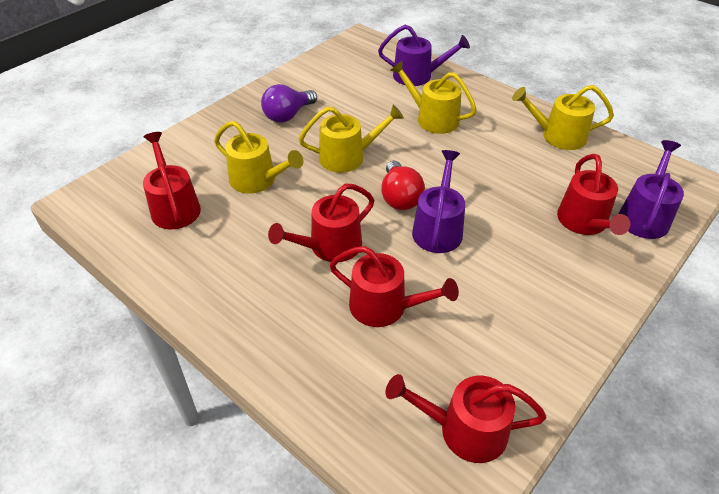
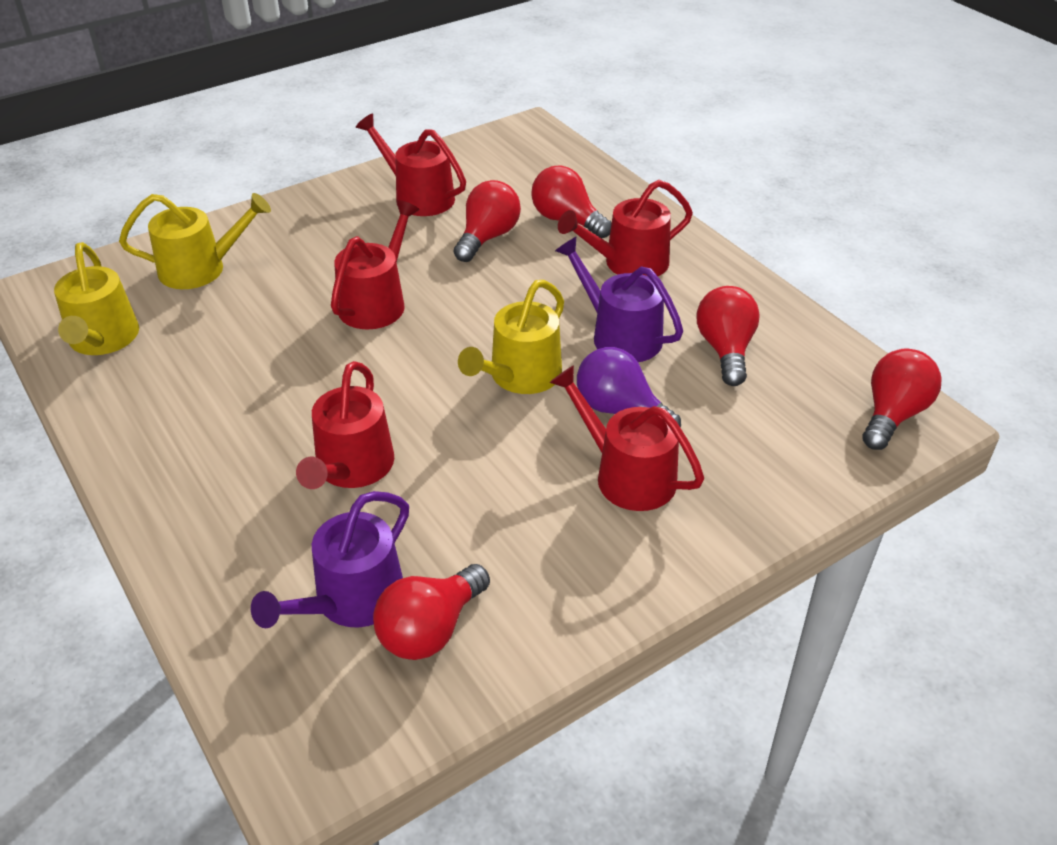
purple watering can: 3 -> 2
red light bulb: 1 -> 5
yellow watering can: 4 -> 3

